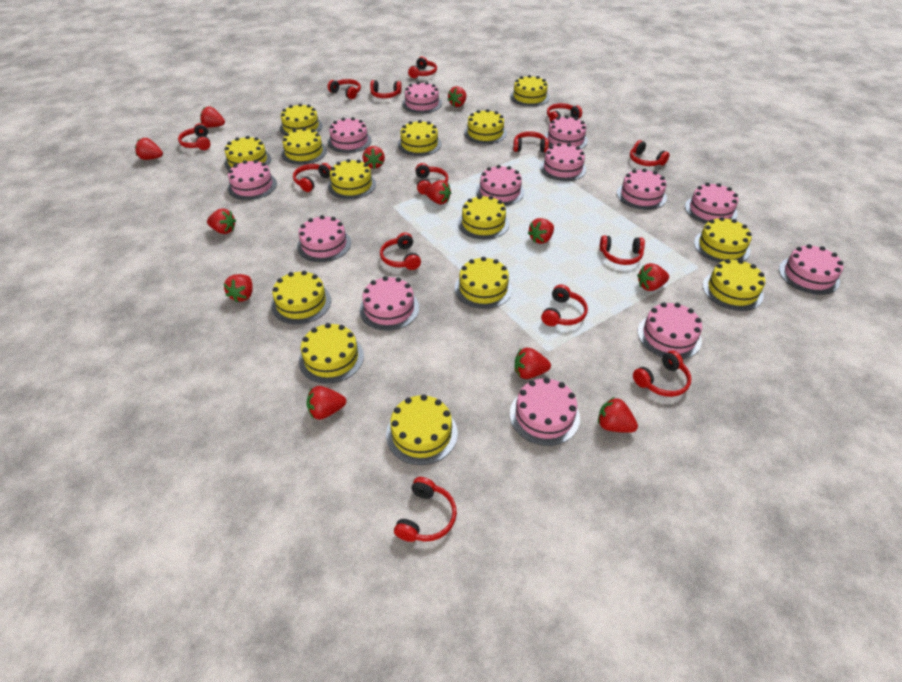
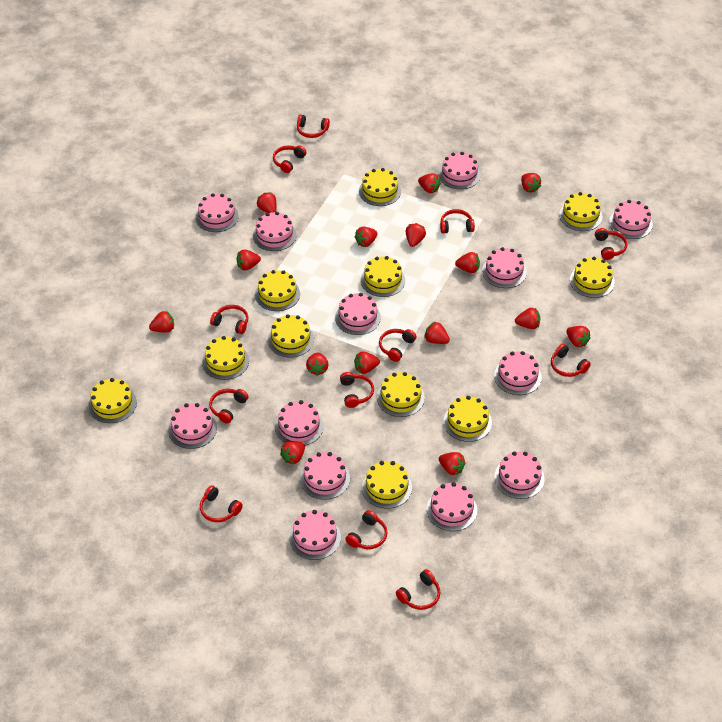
red headphones: 14 -> 12
red strawberry: 12 -> 15
yellow cake: 14 -> 11

